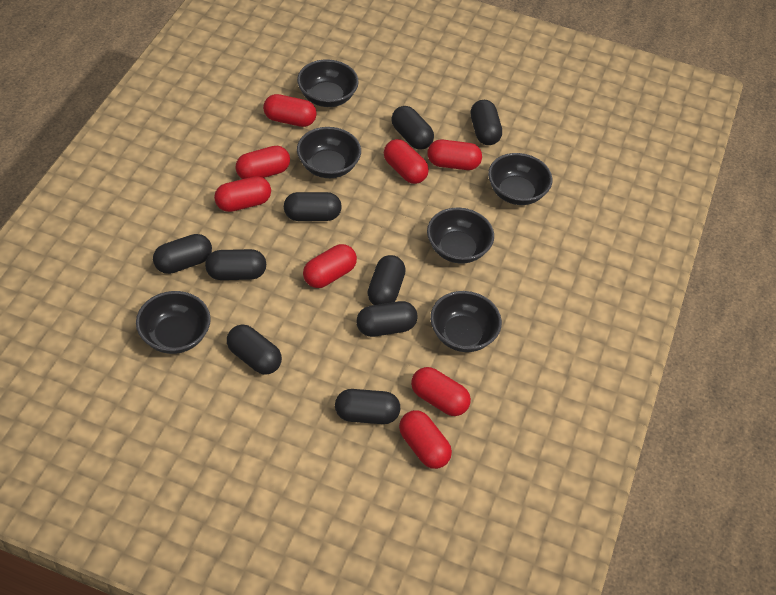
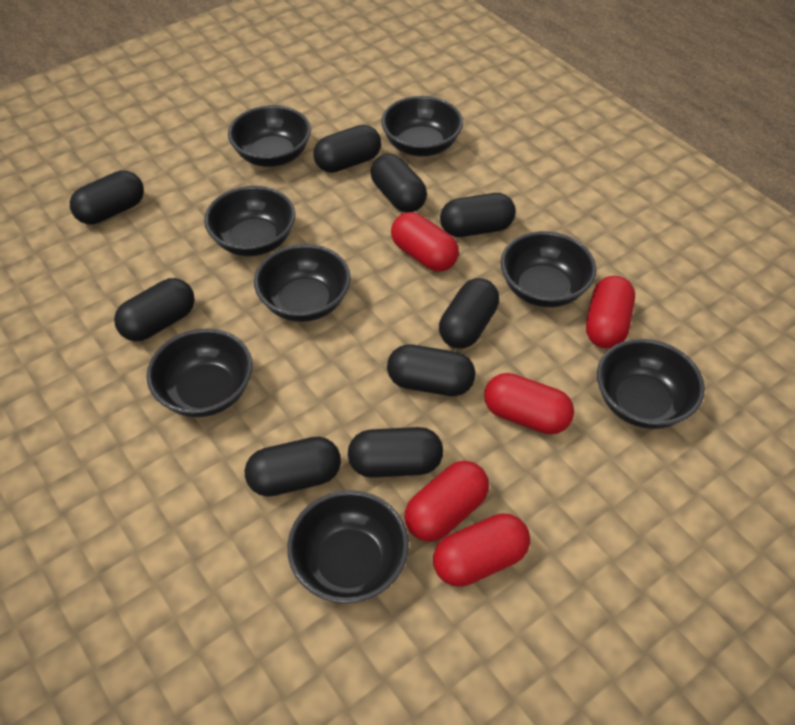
black bowl: 6 -> 8
red capsule: 8 -> 5

